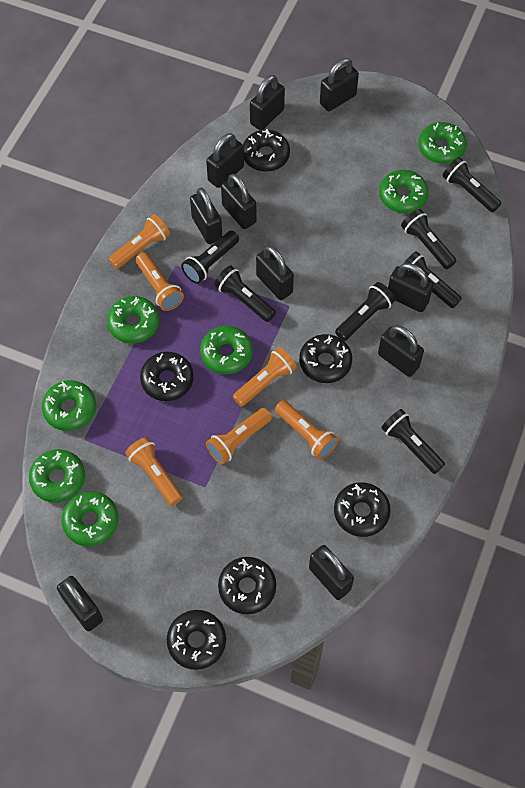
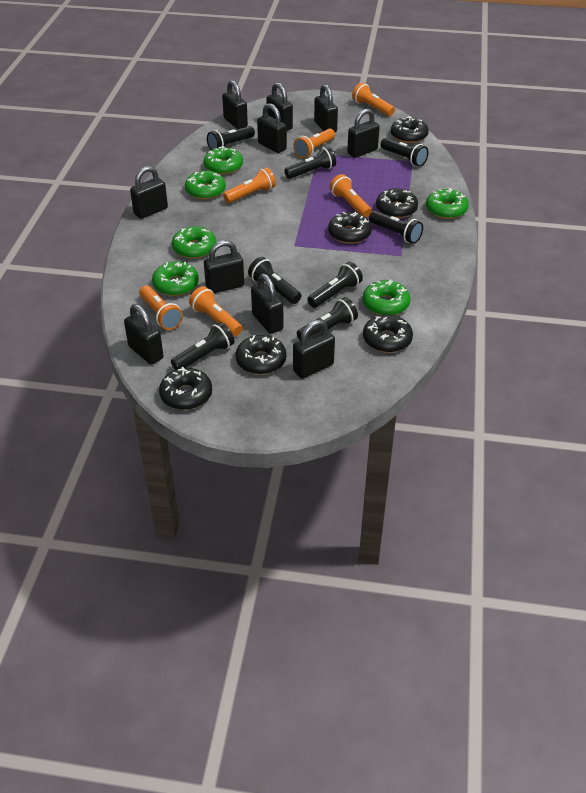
black flashlight: 7 -> 8
green donut: 7 -> 6

